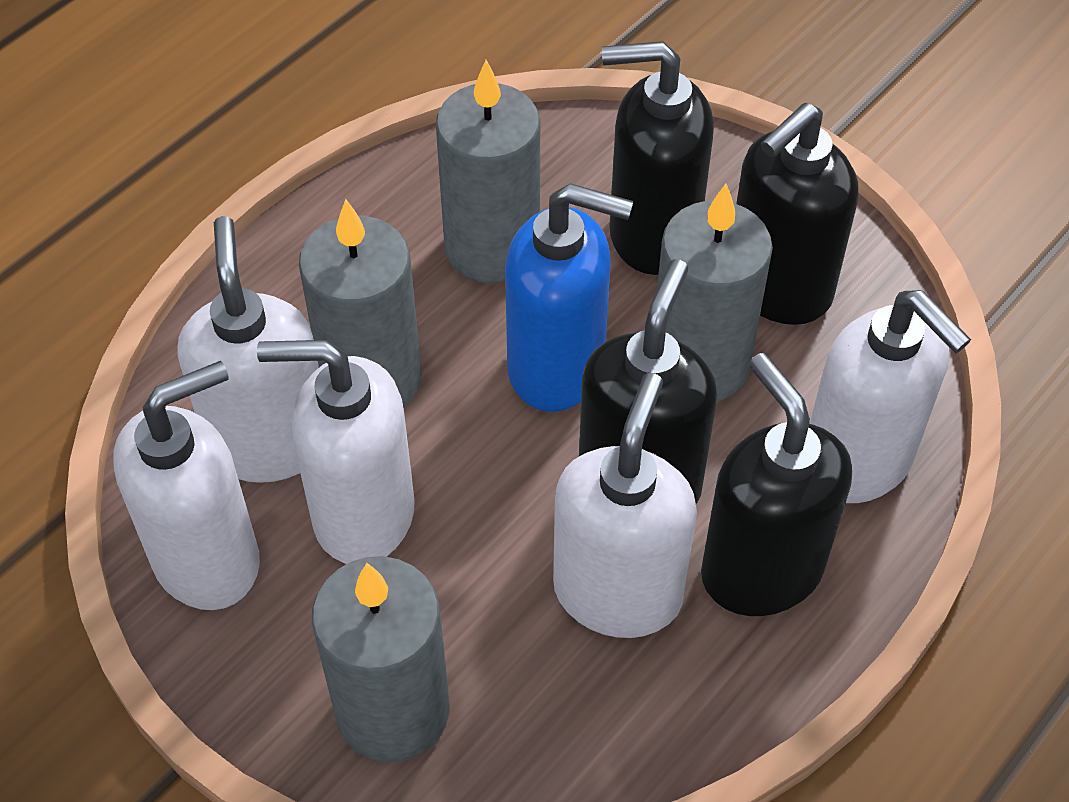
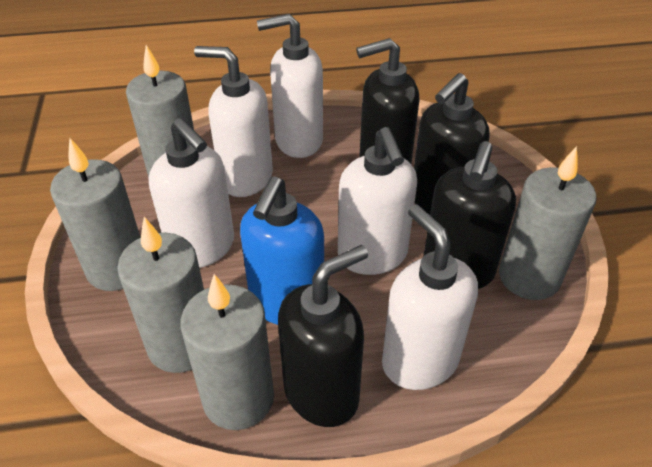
grey candle: 4 -> 5

